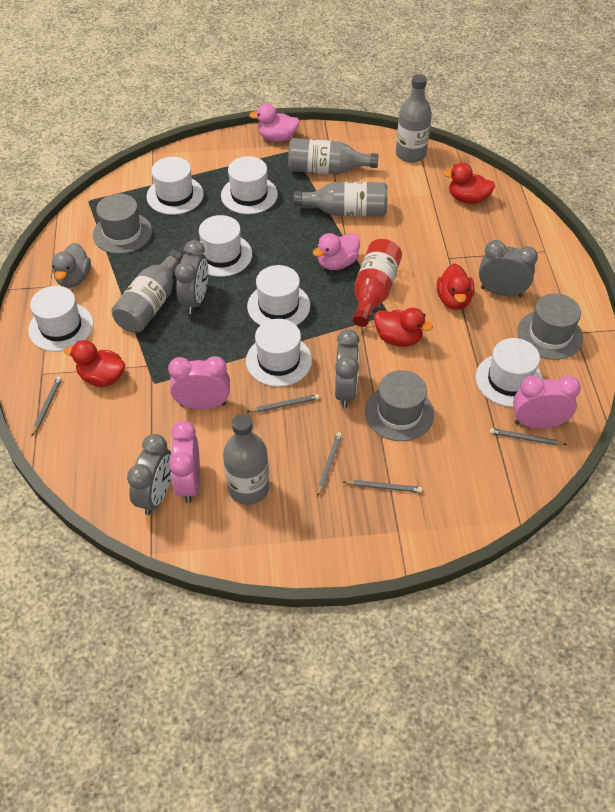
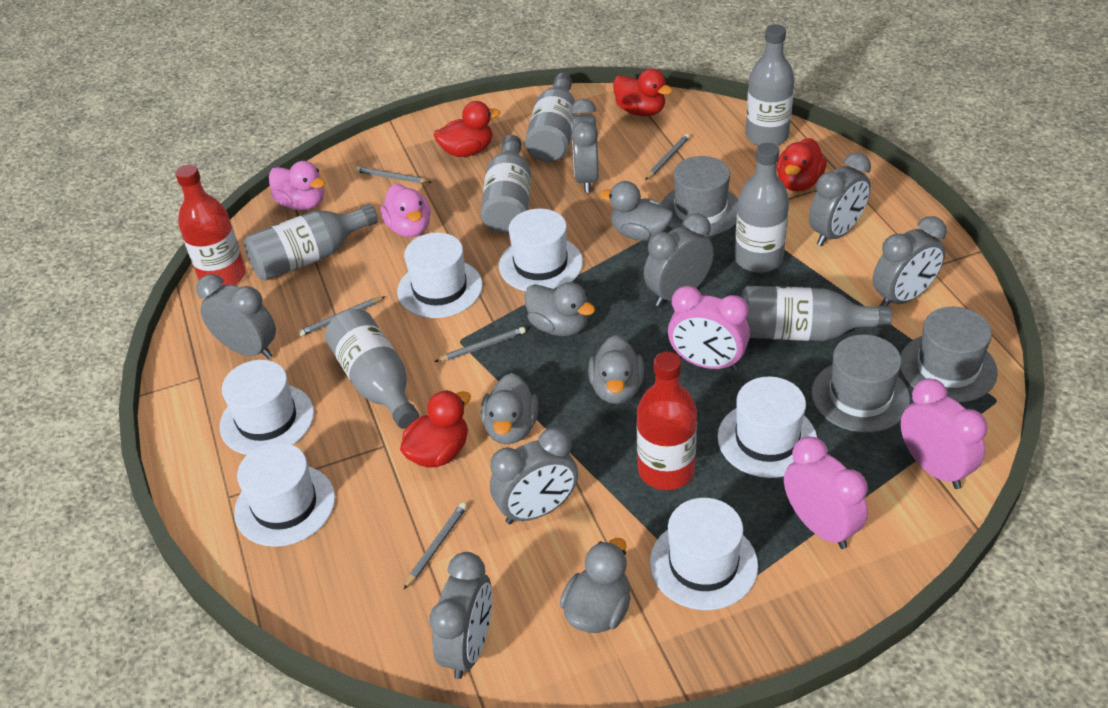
grey bottle: 5 -> 7
grey clock: 4 -> 7
grey duck: 1 -> 5
red bottle: 1 -> 2
white hat: 7 -> 6

